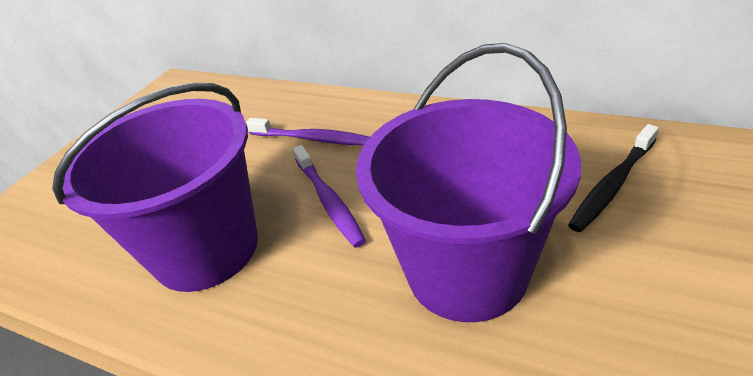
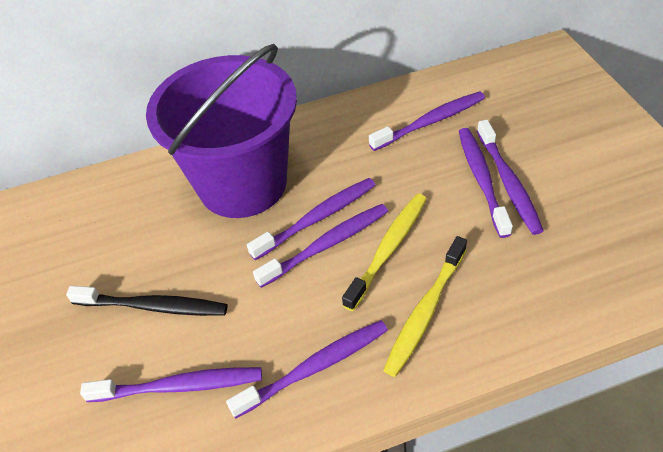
purple bucket: 2 -> 1
purple toothbrush: 2 -> 7
yellow toothbrush: 0 -> 2

